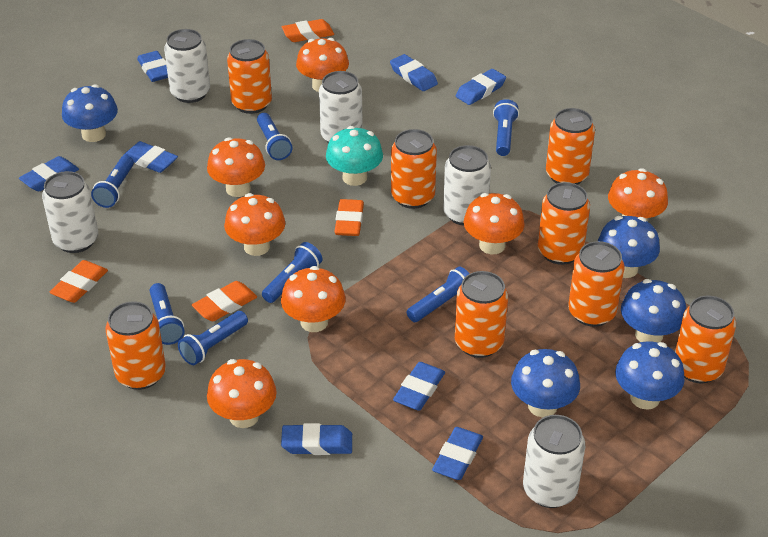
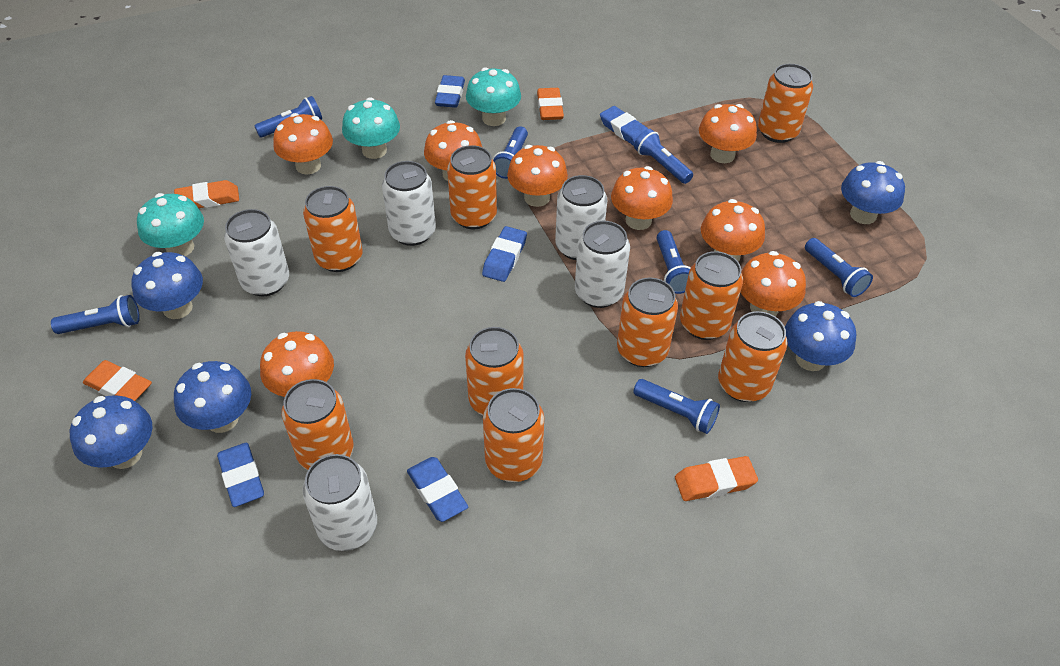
blue eraser: 8 -> 5
orange can: 8 -> 9
orange mushroom: 7 -> 8
turquoise mushroom: 1 -> 3

